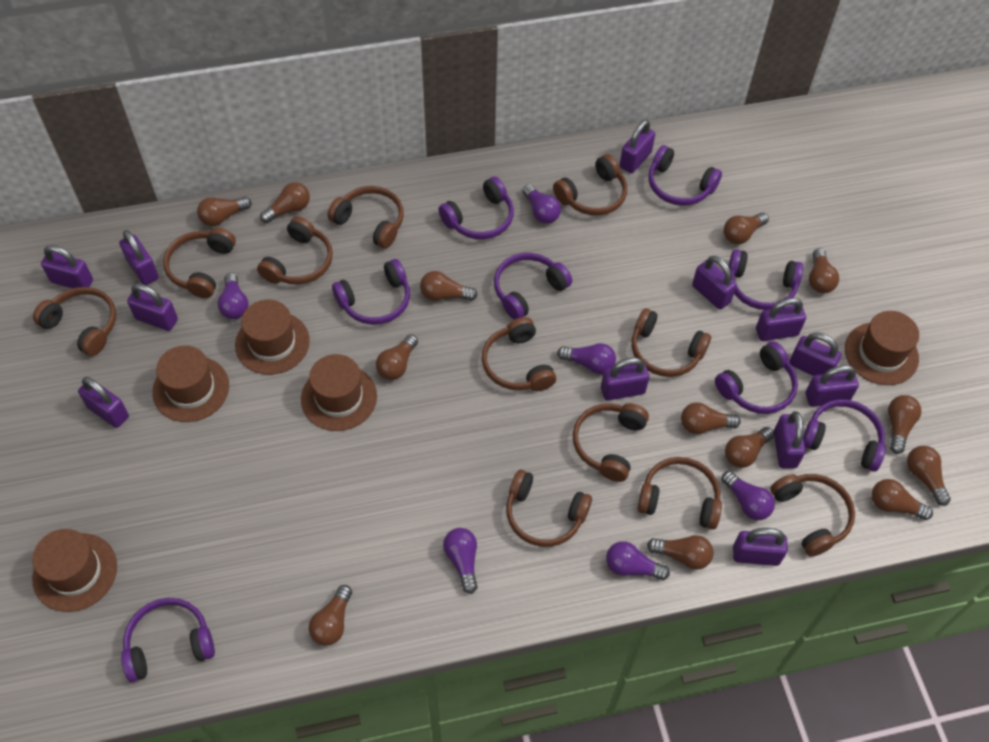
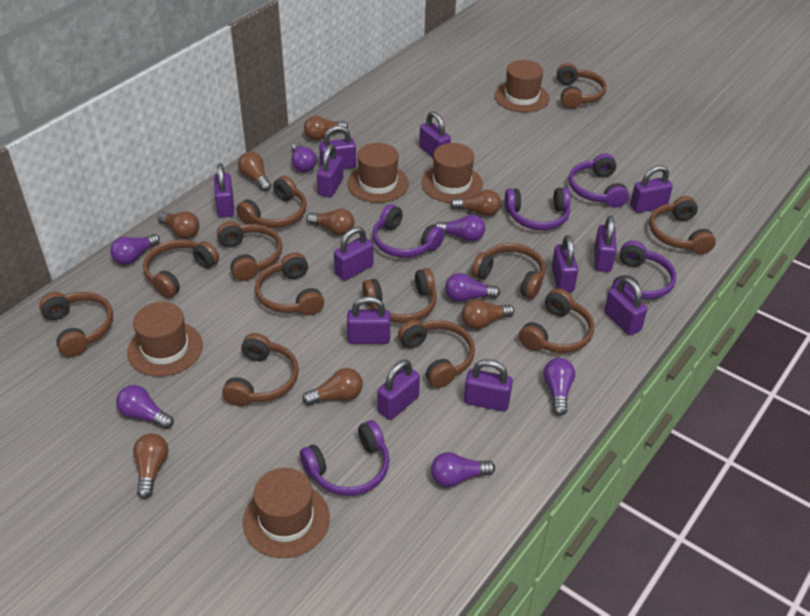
brown headphones: 11 -> 12
brown light bulb: 13 -> 8
purple headphones: 8 -> 5
purple light bulb: 6 -> 7

